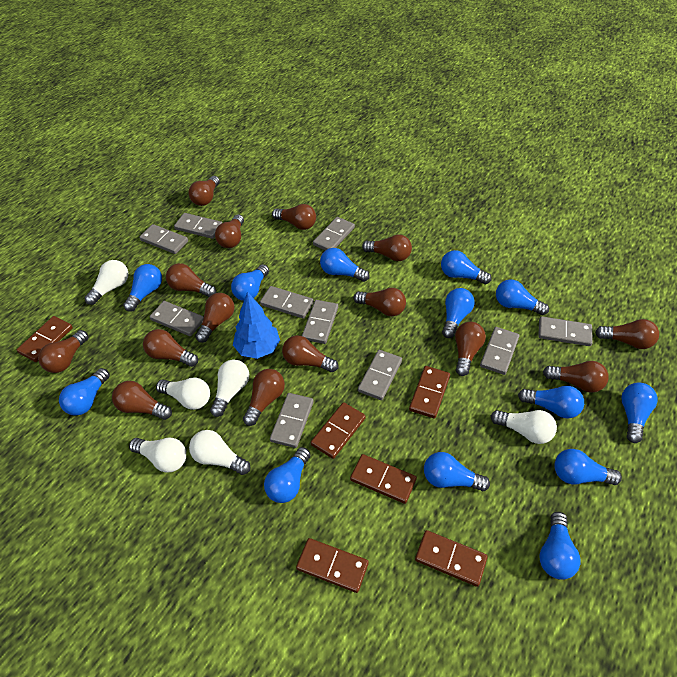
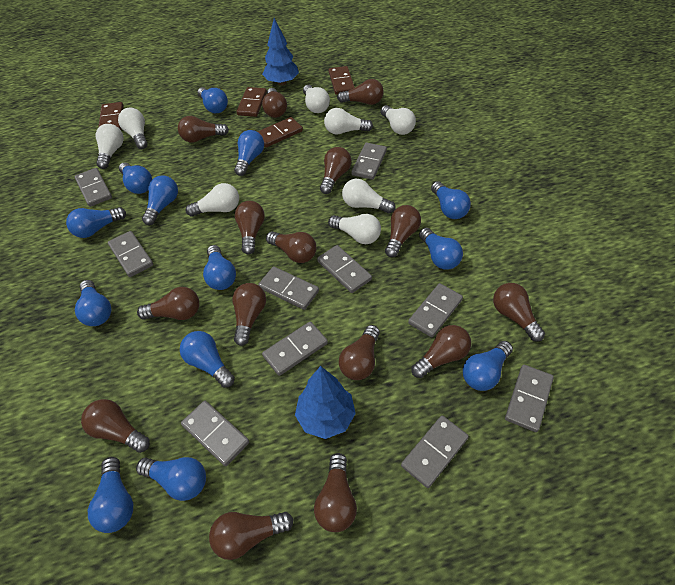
blue tree: 1 -> 2
brown domino: 6 -> 4
white light bulb: 6 -> 8

